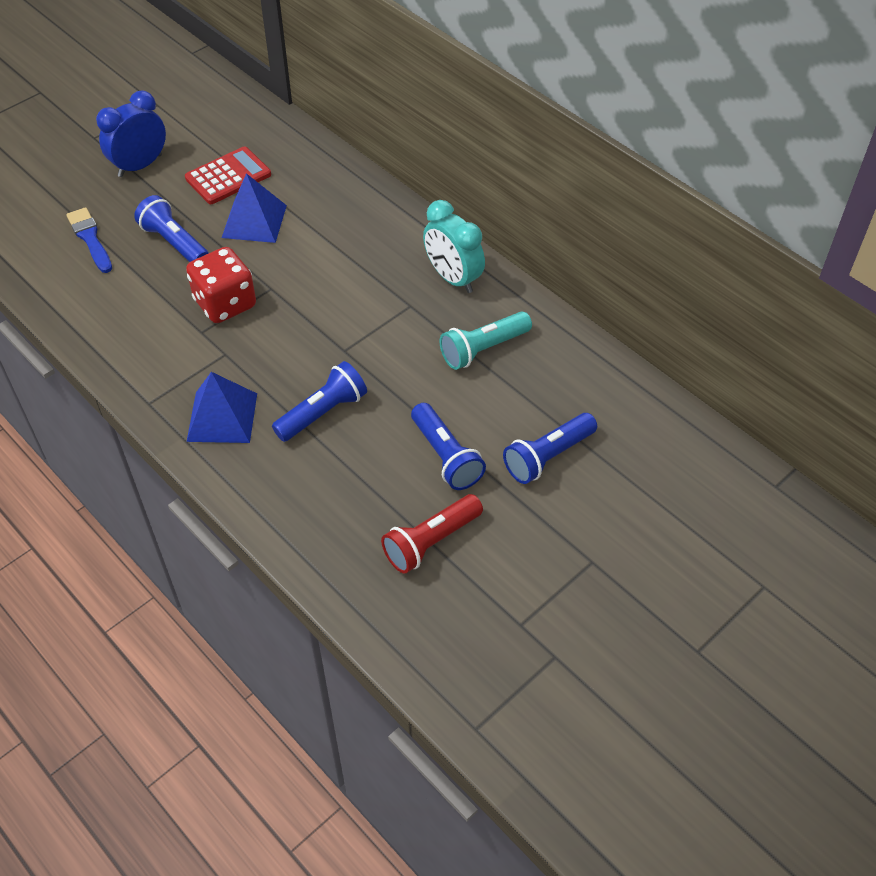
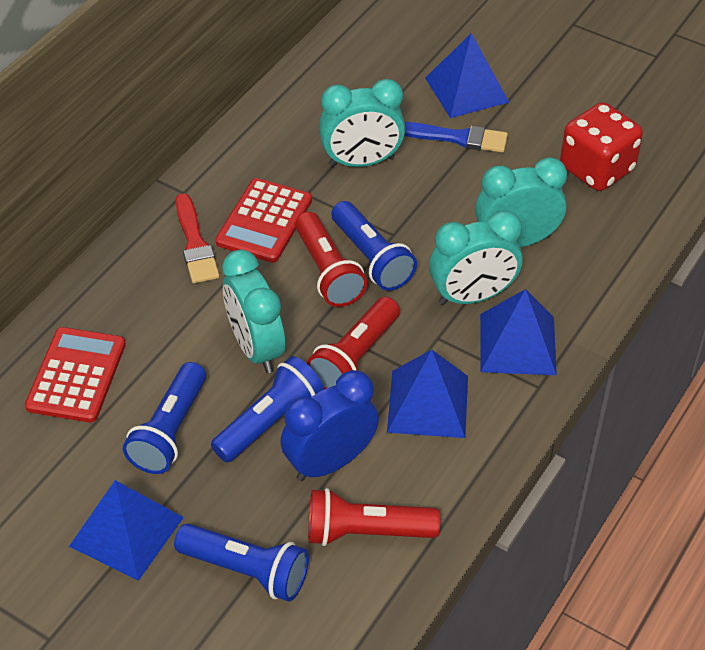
blue pyramid: 2 -> 4
red brush: 0 -> 1
red calculator: 1 -> 2
red flashlight: 1 -> 3
turquoise clock: 1 -> 4
turquoise flashlight: 1 -> 0

